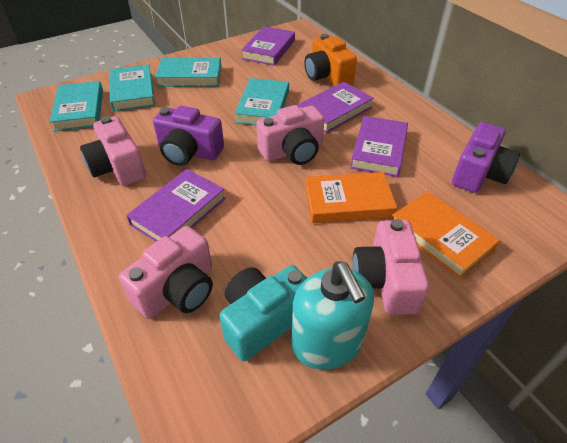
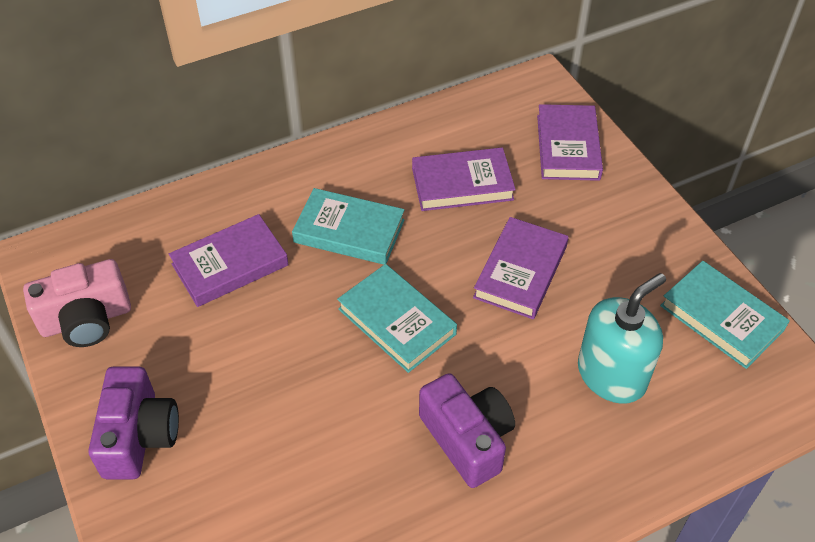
orange book: 2 -> 0
orange camera: 1 -> 0
pink camera: 4 -> 1
turquoise book: 4 -> 3
turquoise camera: 1 -> 0

